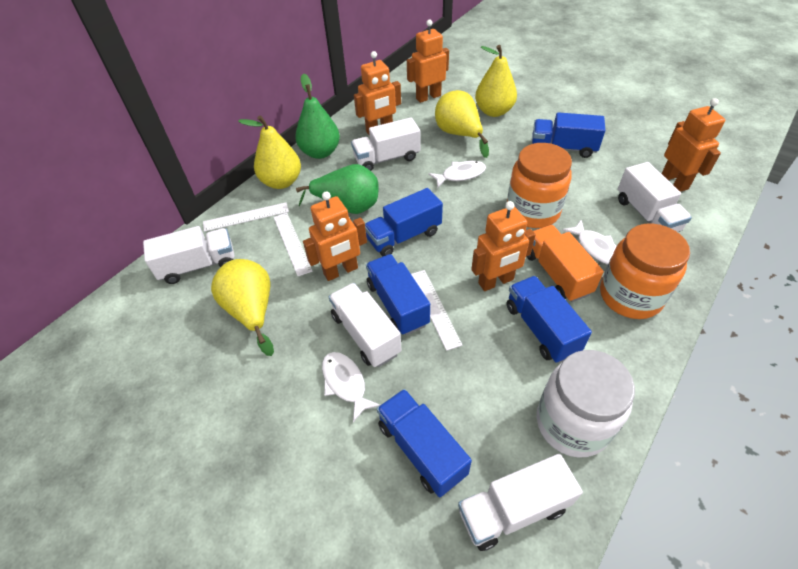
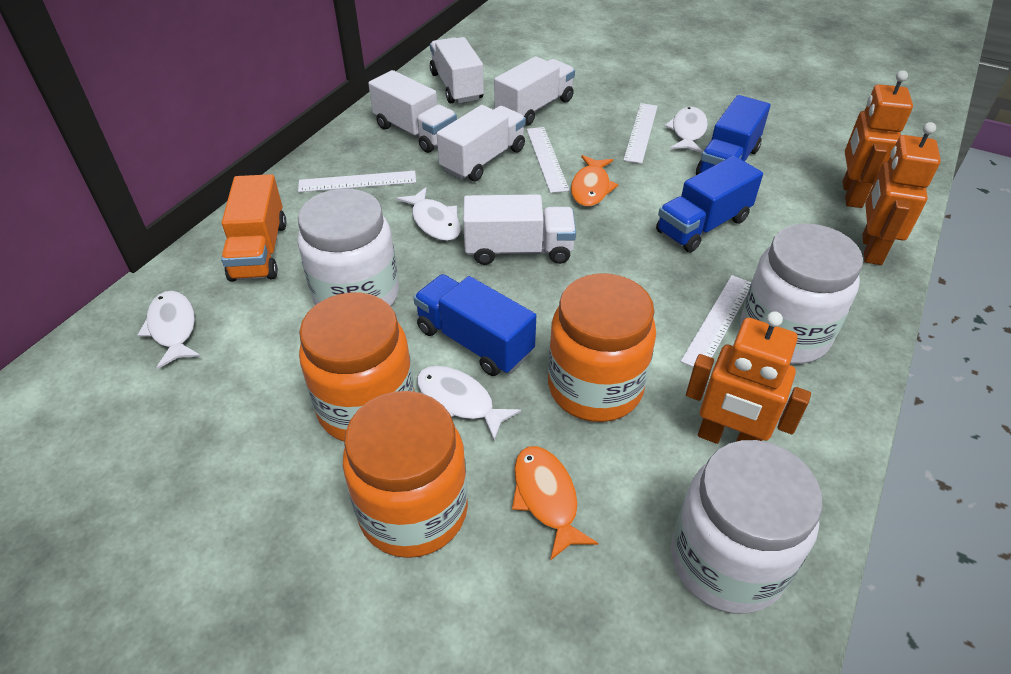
blue truck: 5 -> 3
green pear: 2 -> 0
orange fish: 0 -> 2
orange jar: 2 -> 3
orange robot: 5 -> 3
white fish: 3 -> 4
white jar: 1 -> 3
white ruler: 3 -> 4
yellow pear: 4 -> 0

